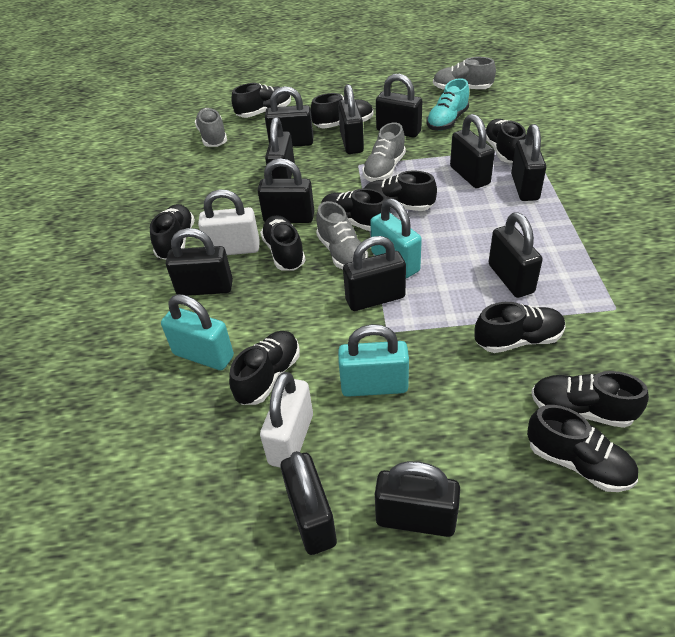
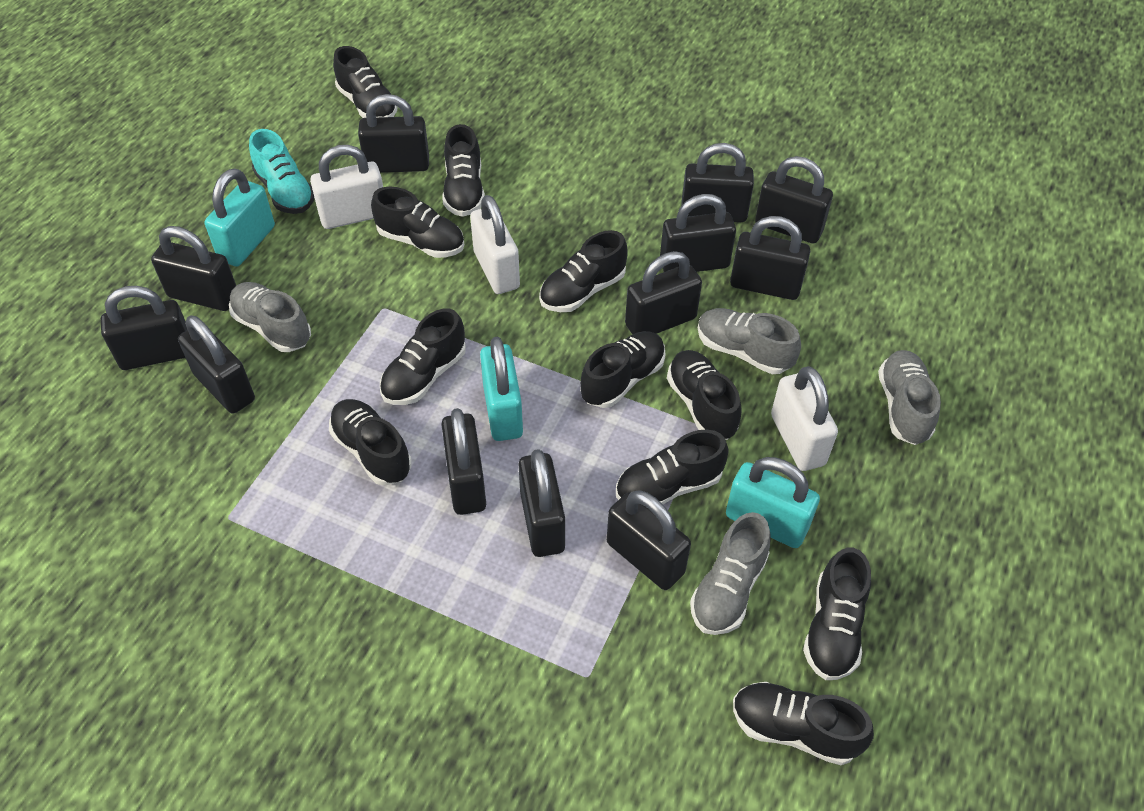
white padlock: 2 -> 3

